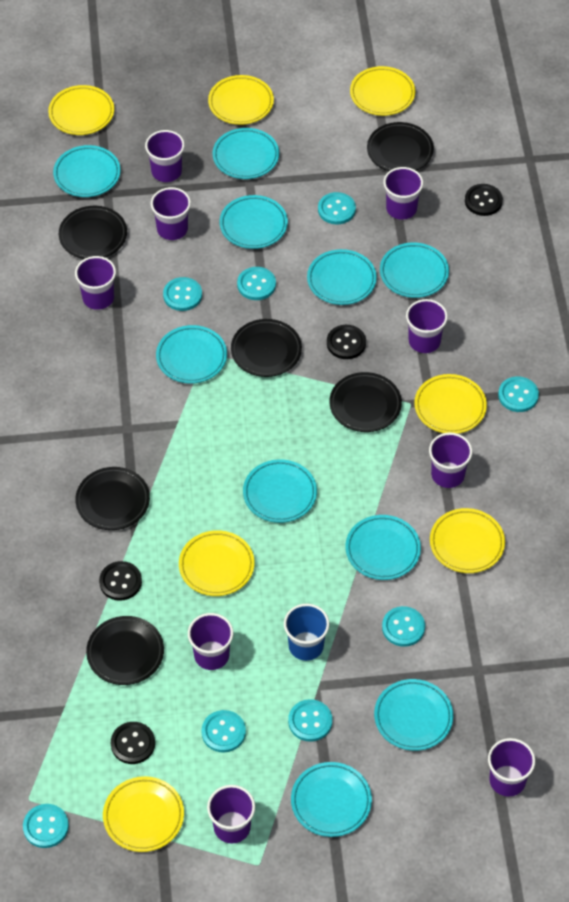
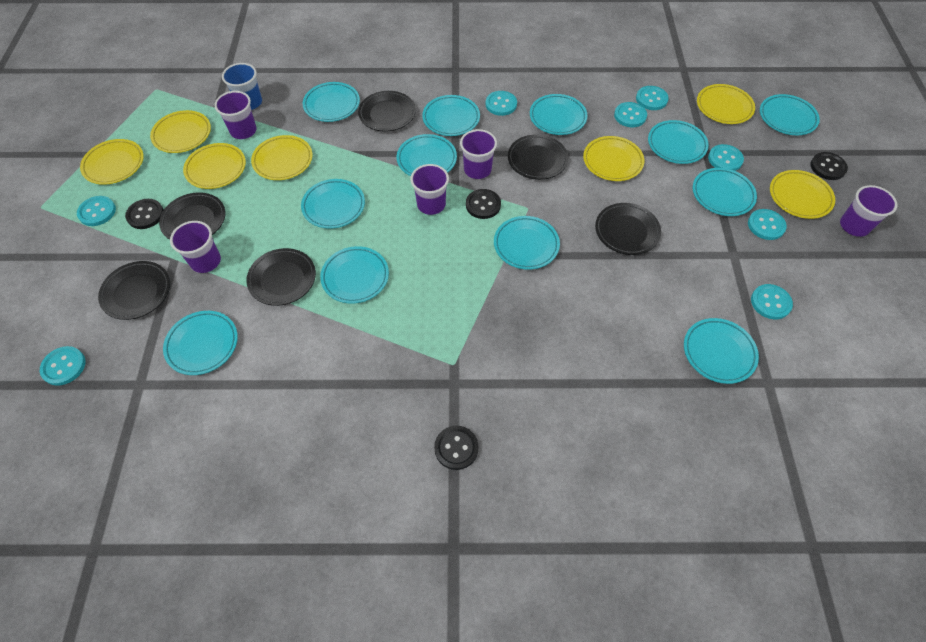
purple cup: 9 -> 5
turquoise plate: 10 -> 12

